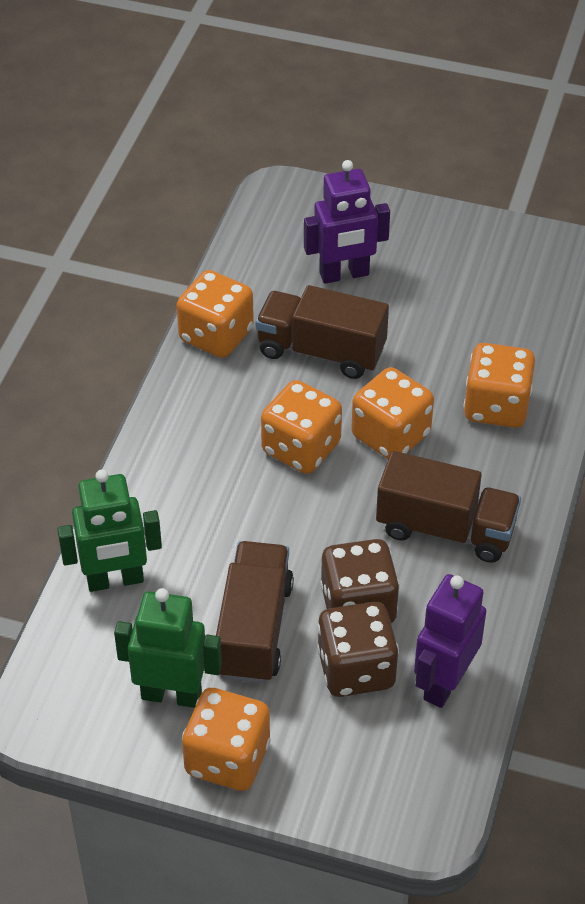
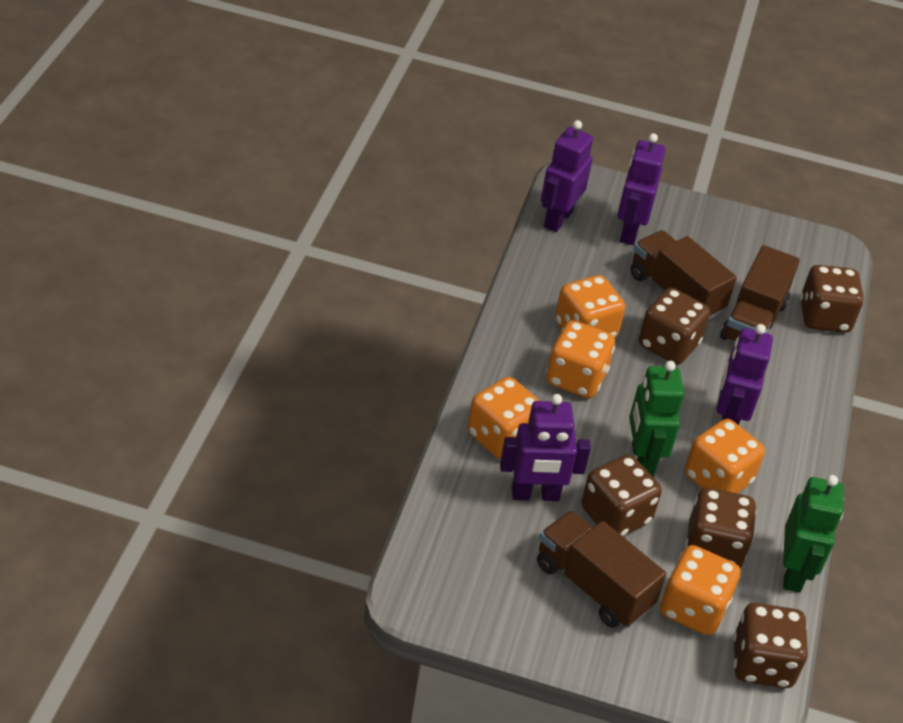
brown dice: 2 -> 5
purple robot: 2 -> 4

